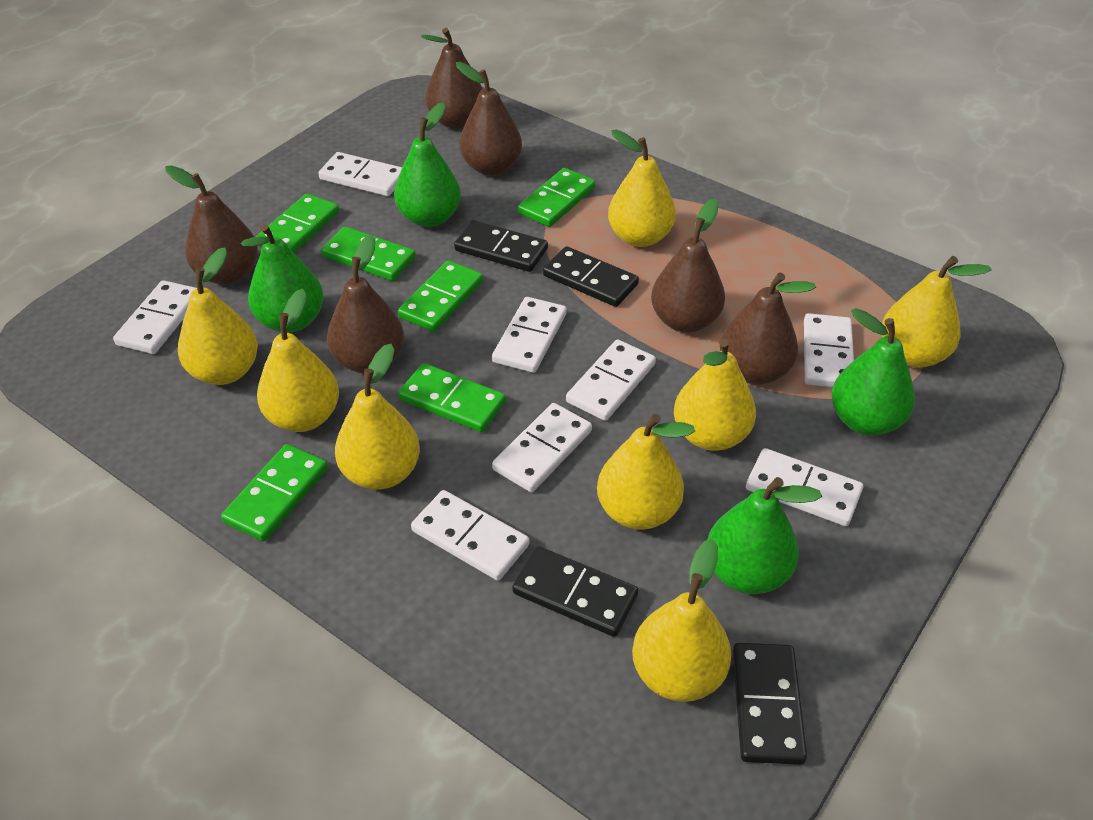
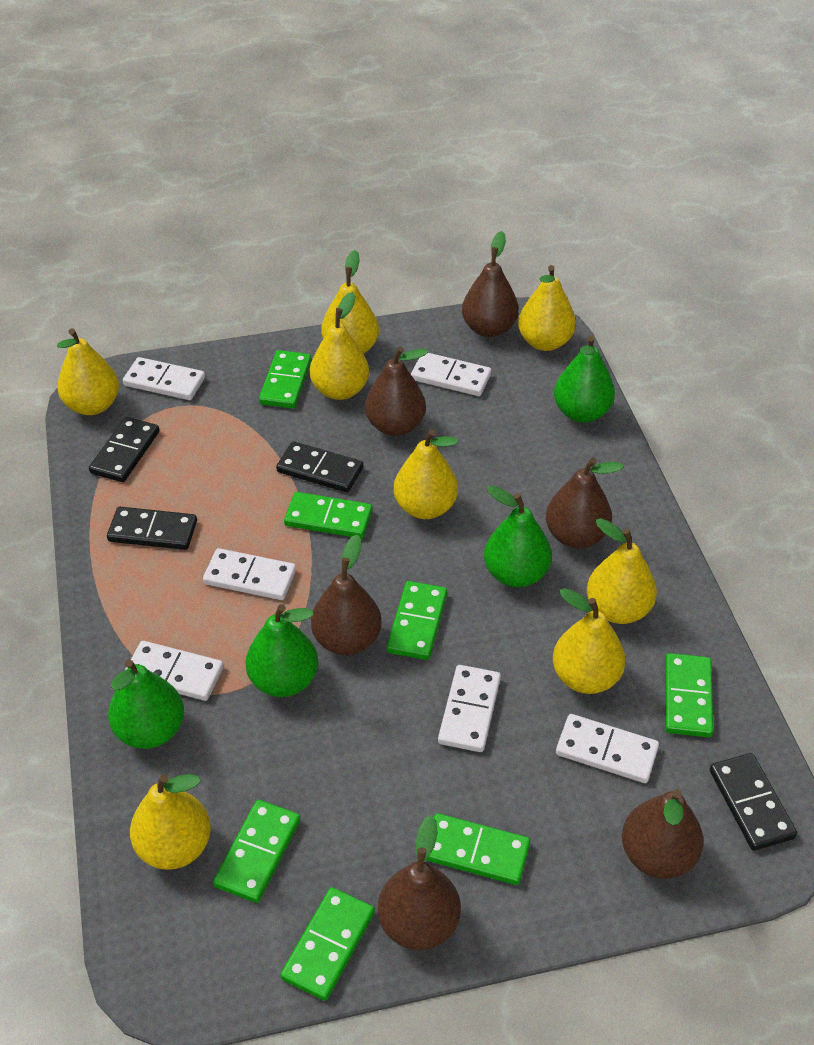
green domino: 6 -> 7
white domino: 8 -> 6

